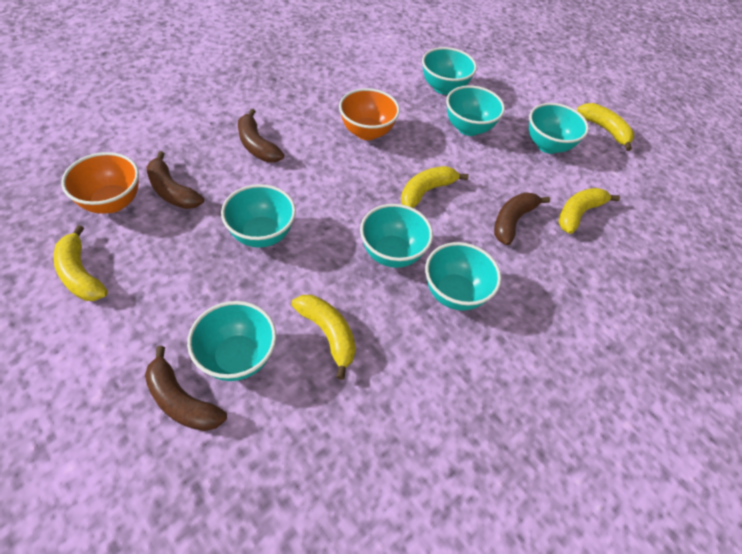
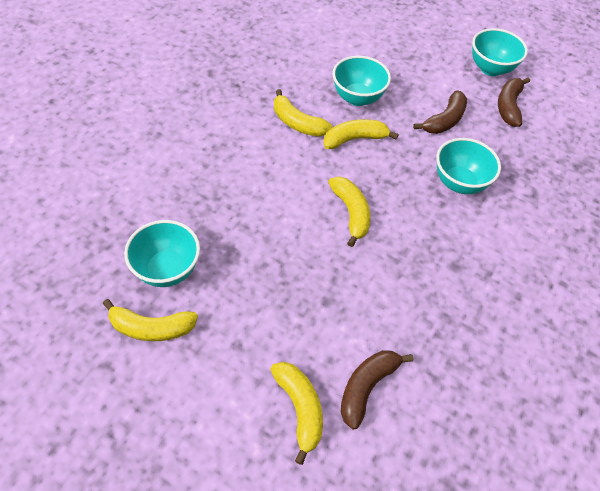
brown banana: 4 -> 3
orange bowl: 2 -> 0
turquoise bowl: 7 -> 4

